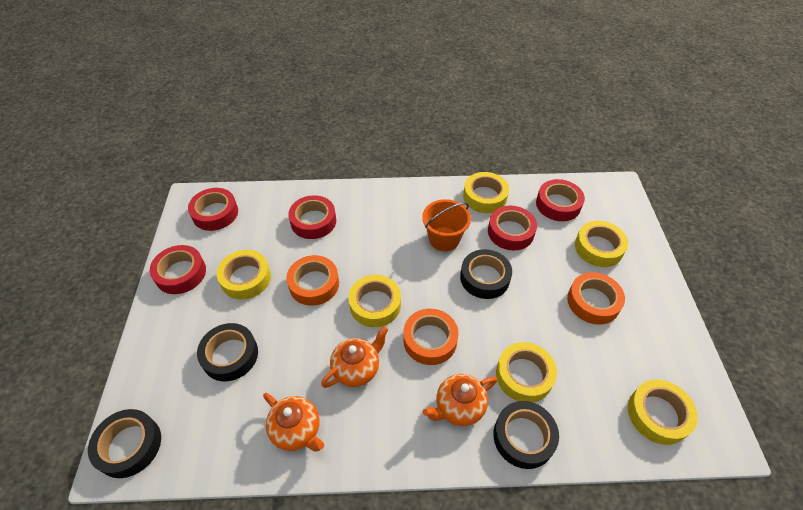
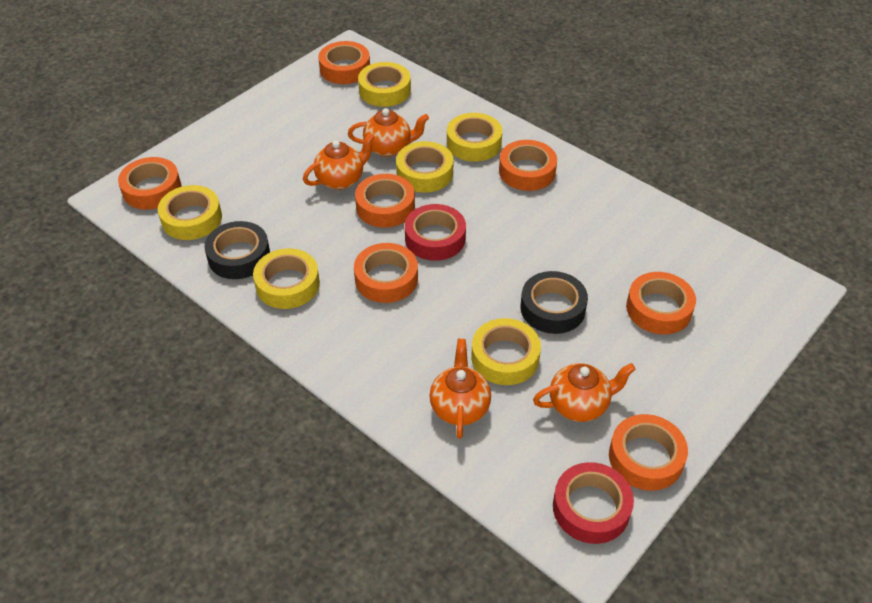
black tape: 4 -> 2
orange bucket: 1 -> 0
orange tape: 3 -> 7
orange teapot: 3 -> 4
red tape: 5 -> 2

